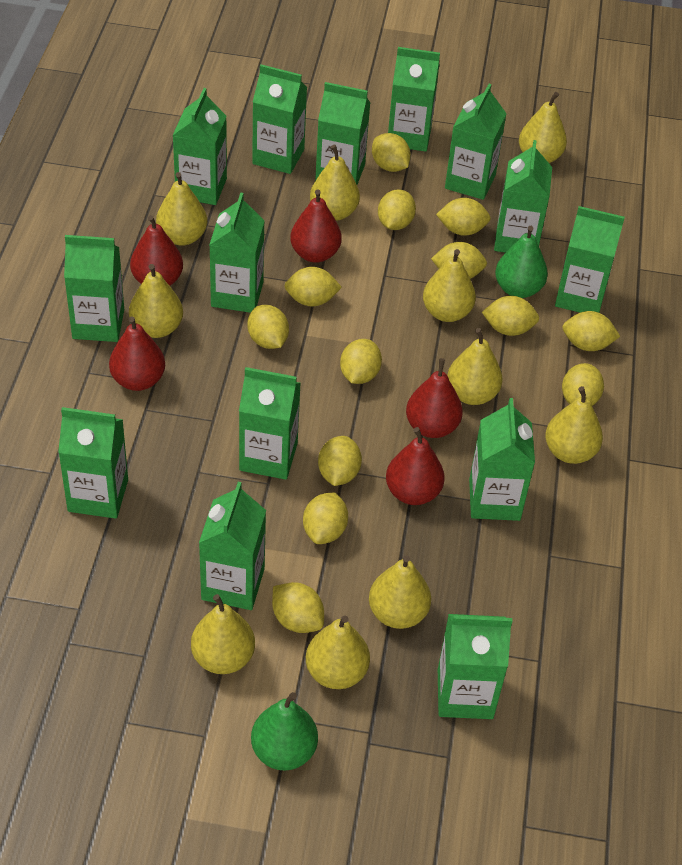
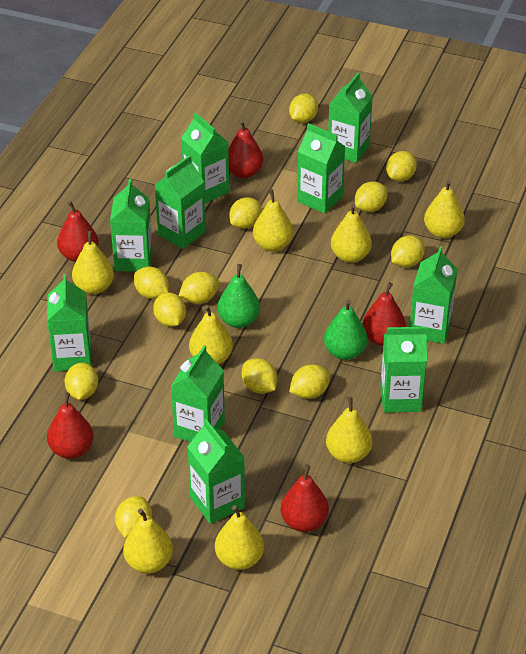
green carton: 14 -> 10
yellow lemon: 13 -> 12
yellow pear: 10 -> 8

